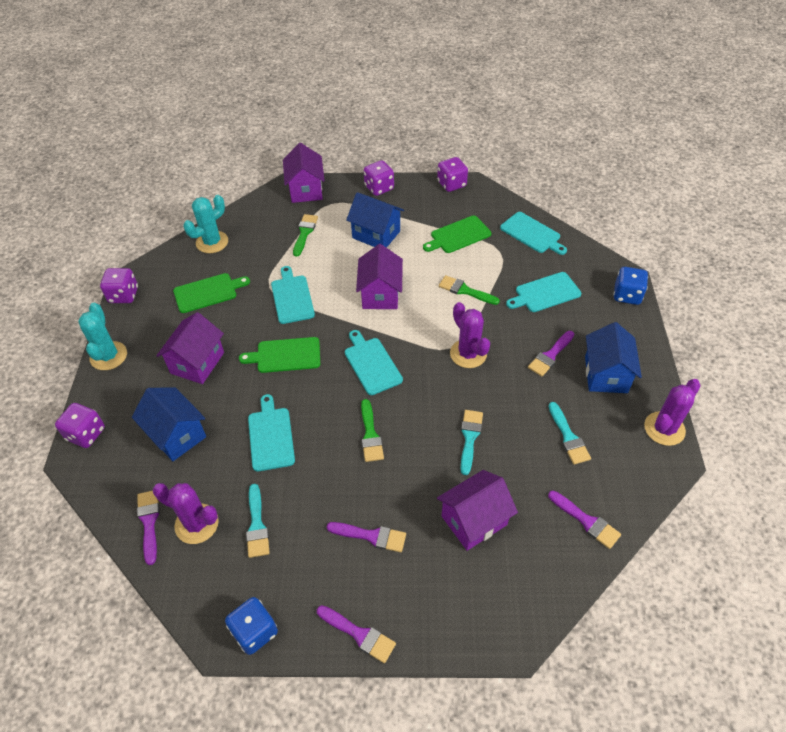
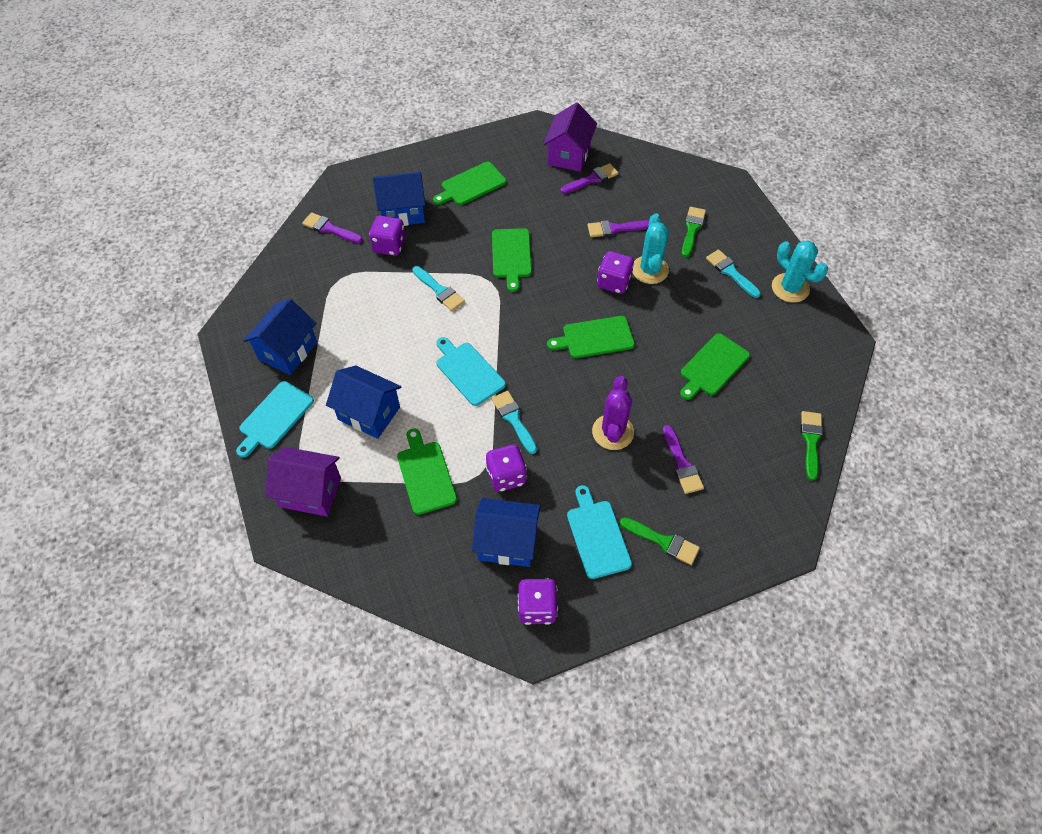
blue dice: 2 -> 0
blue house: 3 -> 4
green cutting board: 3 -> 5
purple brush: 5 -> 4
purple cactus: 3 -> 1
purple house: 4 -> 2
turquoise cutting board: 5 -> 3

